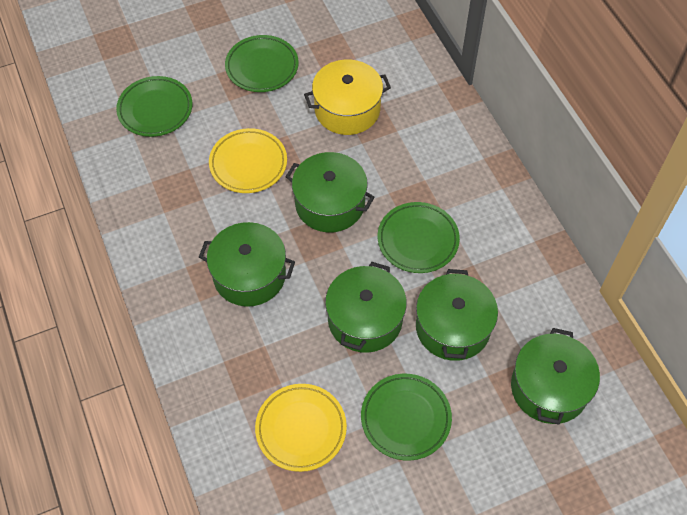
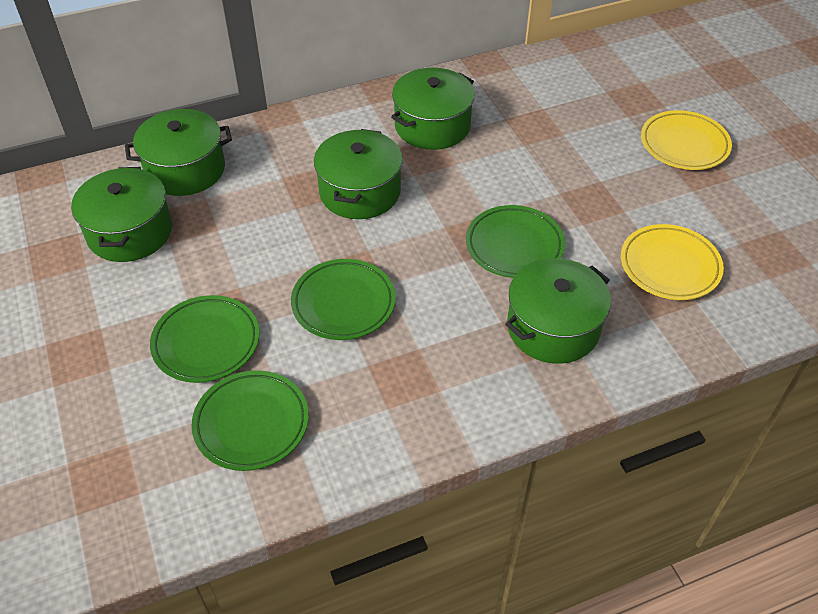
yellow pot: 1 -> 0

